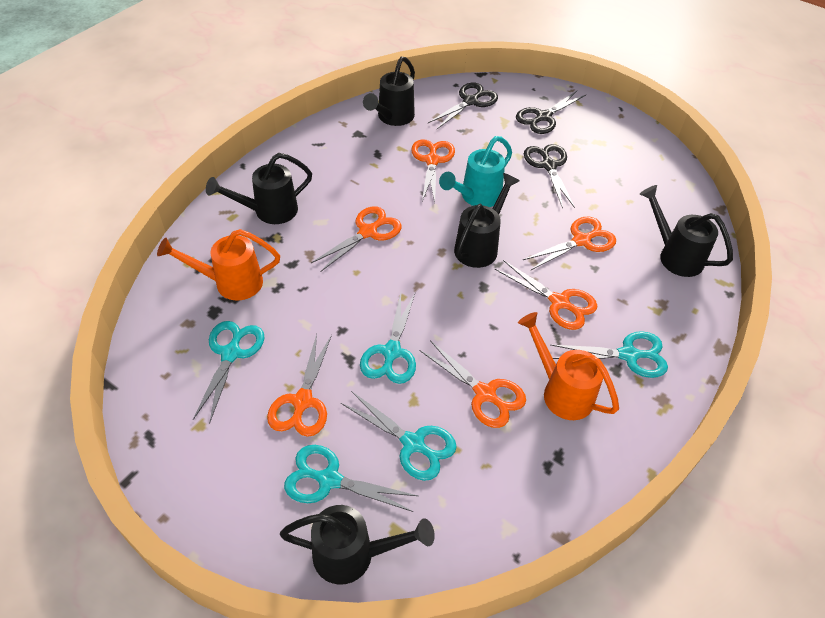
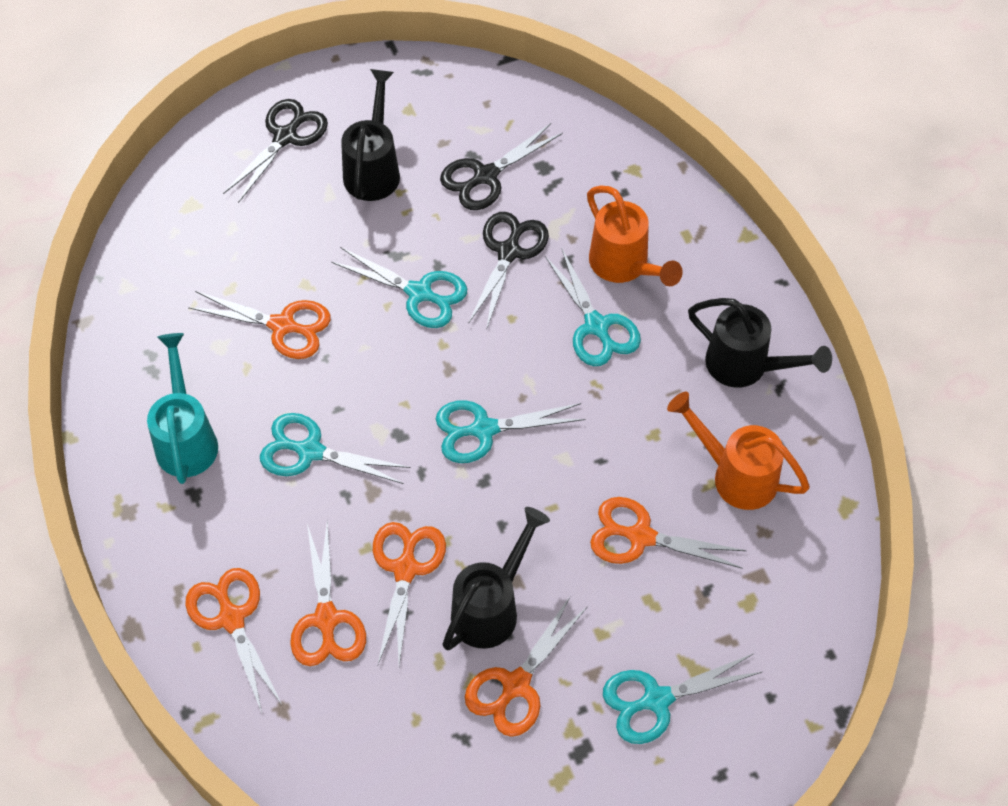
black watering can: 5 -> 3

